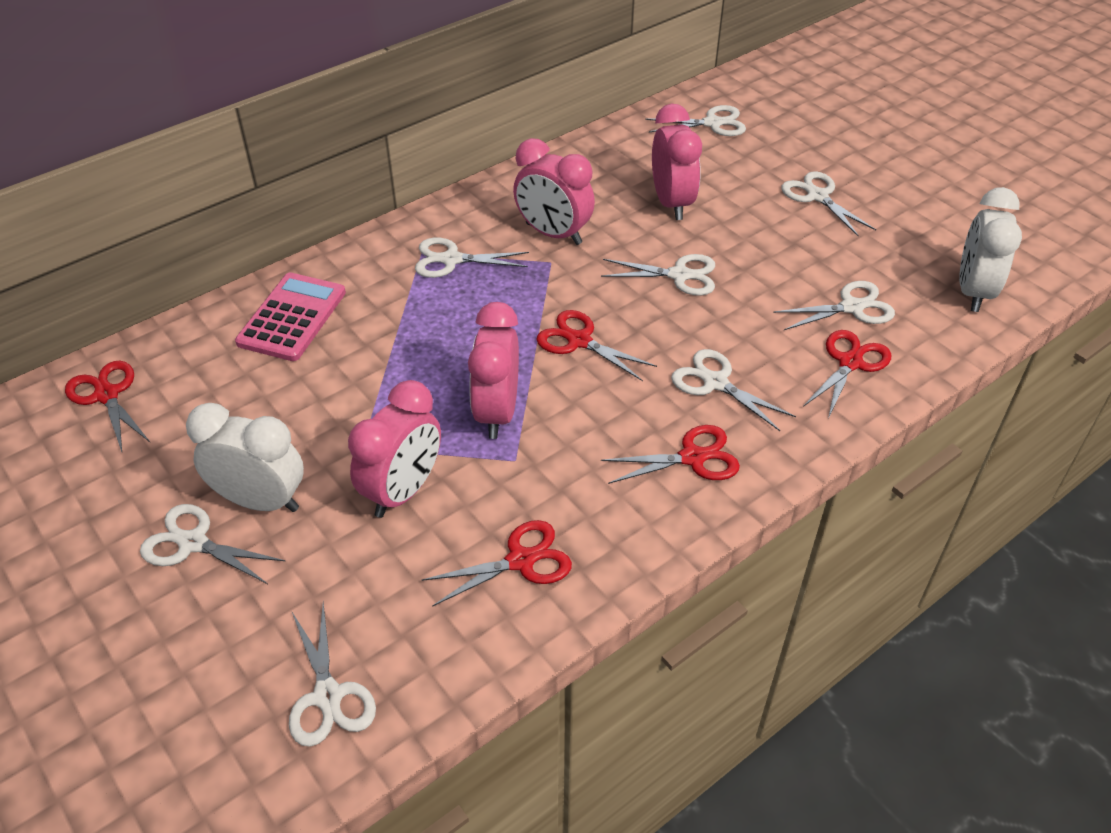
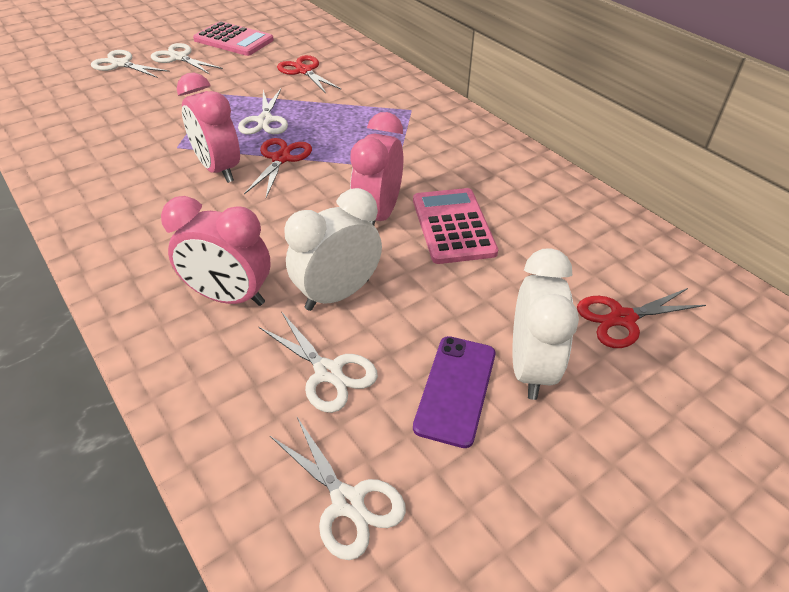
pink calculator: 1 -> 2
pink clock: 4 -> 3
purple phone: 0 -> 1
red scissors: 5 -> 3
white scissors: 8 -> 5

